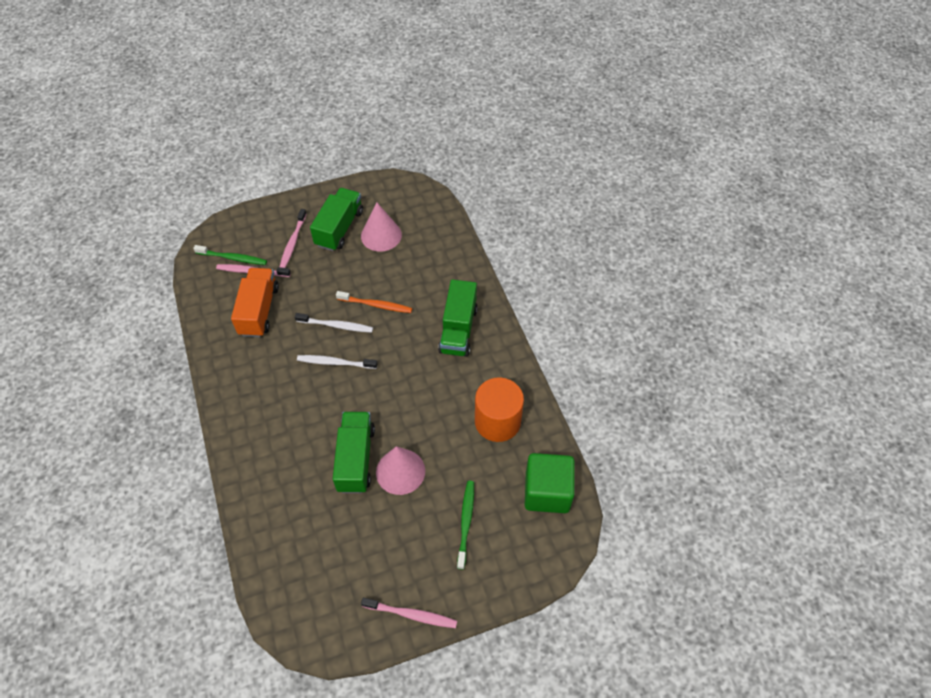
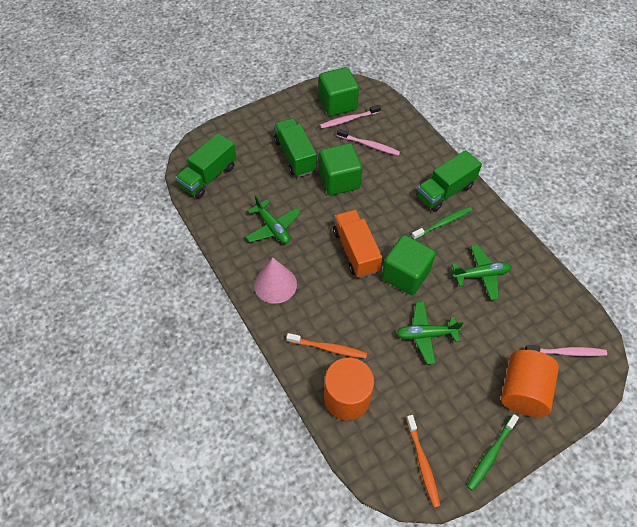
green cube: 1 -> 3
green plane: 0 -> 3
orange cylinder: 1 -> 2
orange toothbrush: 1 -> 2
pink cone: 2 -> 1
white toothbrush: 2 -> 0

